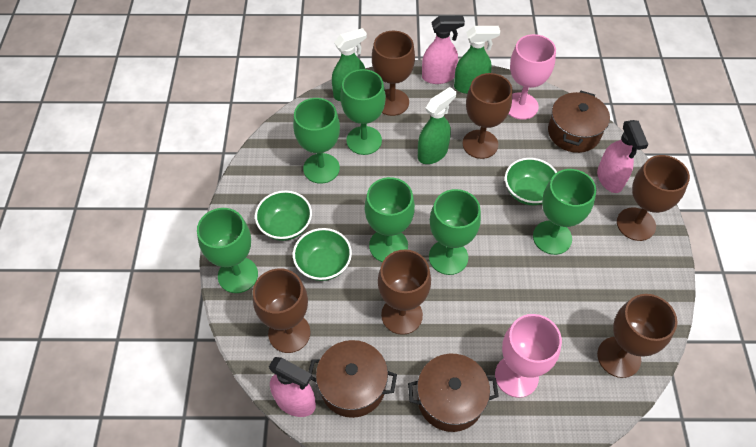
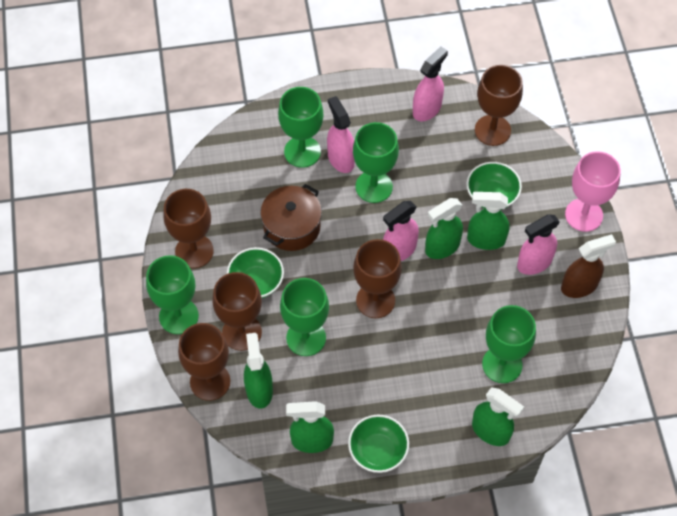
brown goblet: 6 -> 5
brown pot: 3 -> 1
brown spray bottle: 0 -> 1
green goblet: 6 -> 5
green spray bottle: 3 -> 5
pink goblet: 2 -> 1
pink spray bottle: 3 -> 4

